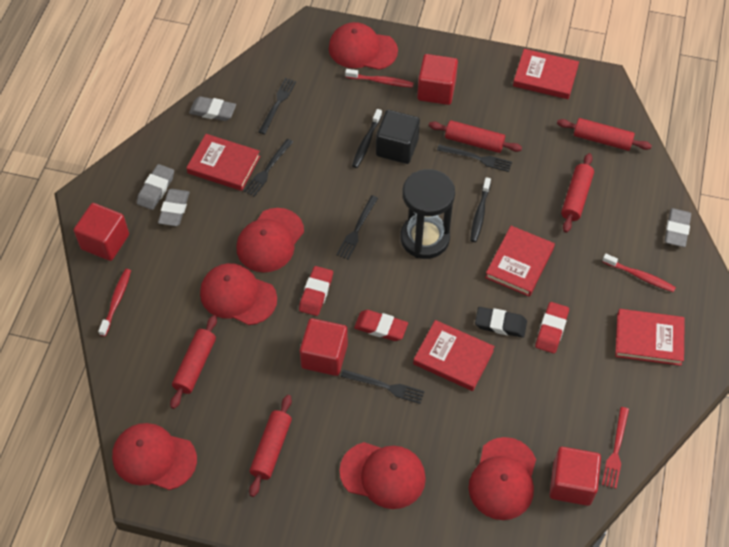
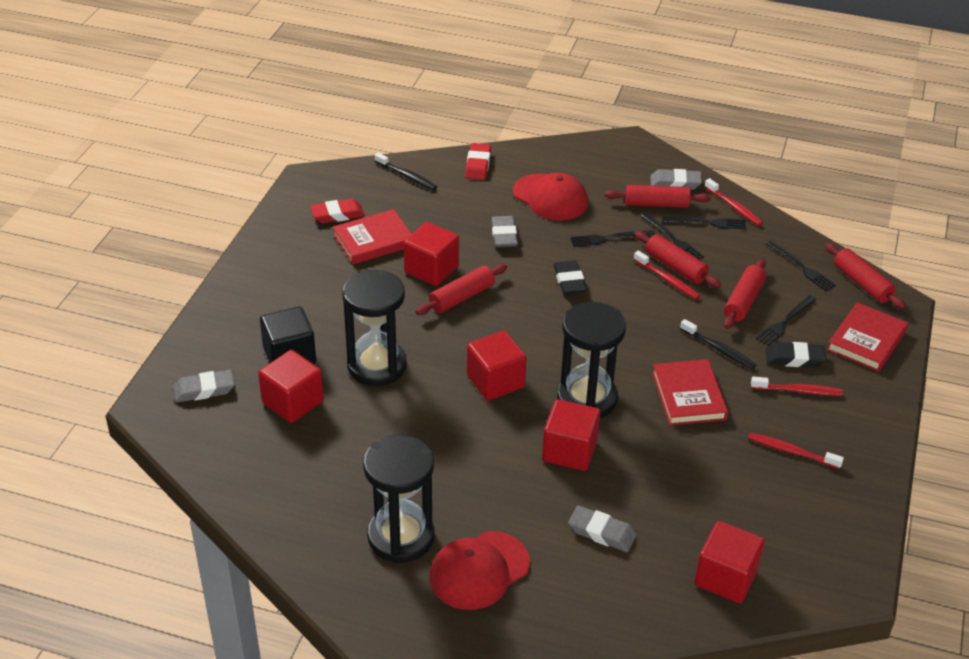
black eraser: 1 -> 2
black hourglass: 1 -> 3
red book: 5 -> 3
red cap: 6 -> 2
red cube: 4 -> 5
red eraser: 3 -> 2
red fork: 1 -> 0
red toothbrush: 3 -> 4

